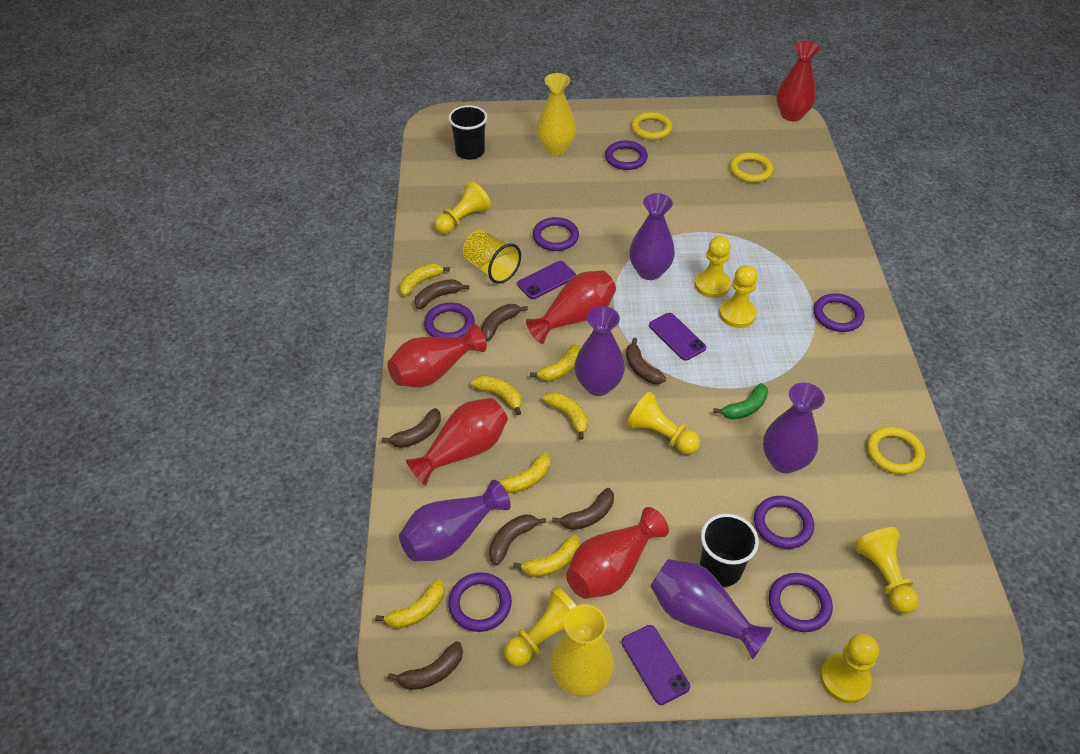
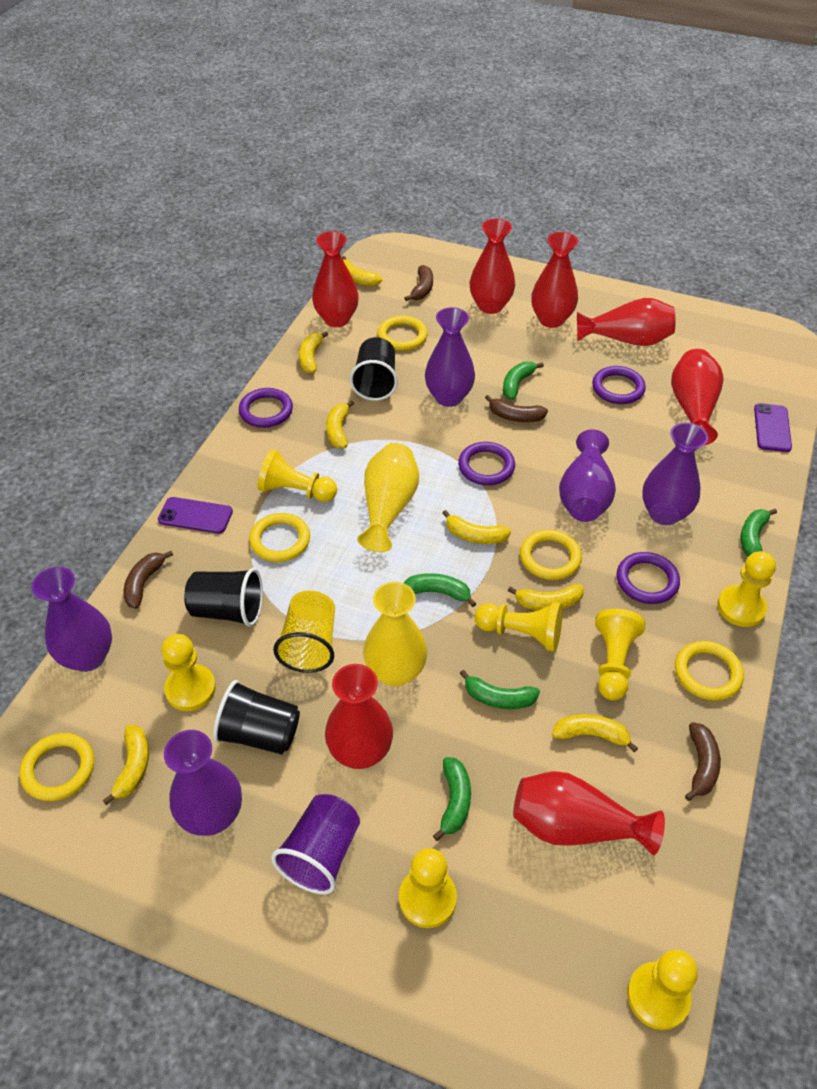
black cup: 2 -> 3
brown banana: 7 -> 4
green banana: 1 -> 5
purple cup: 0 -> 1
purple phone: 3 -> 2
purple ring: 7 -> 4
red vase: 5 -> 7
yellow ring: 3 -> 5

